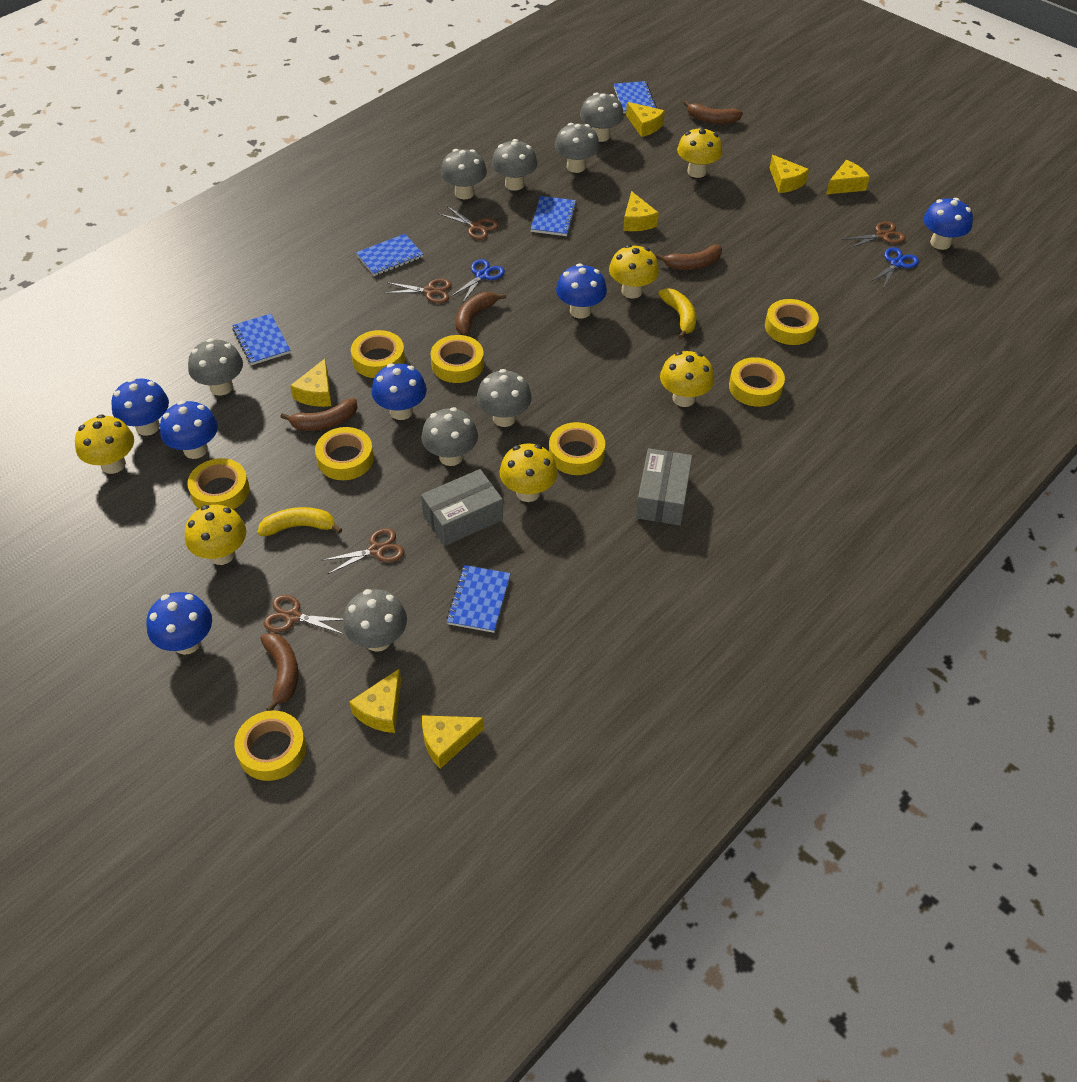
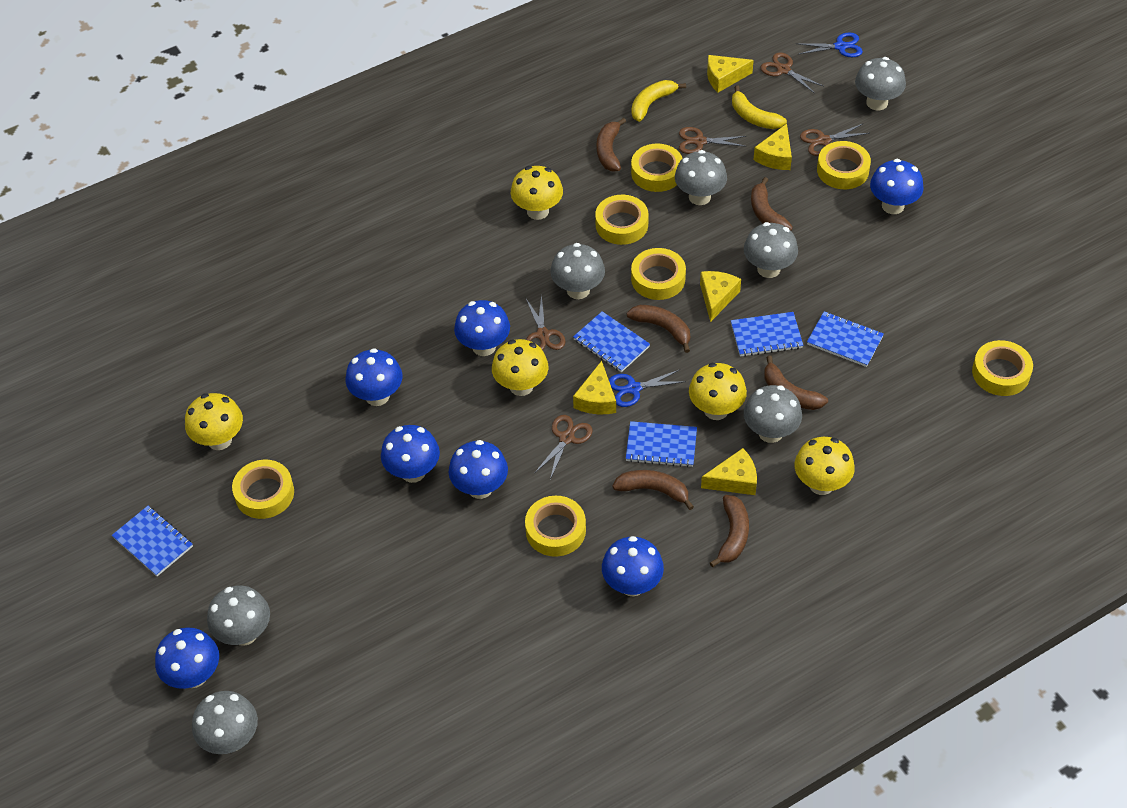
blue mushroom: 6 -> 7
brown banana: 5 -> 6
grey box: 2 -> 0
grey mushroom: 8 -> 7
yellow cheese: 7 -> 5
yellow mushroom: 6 -> 5
yellow tape: 8 -> 7

